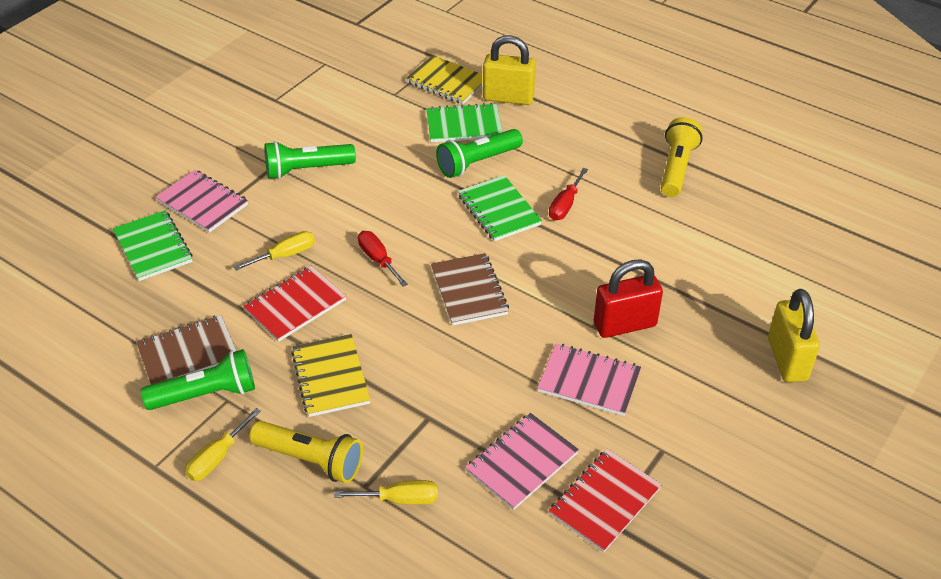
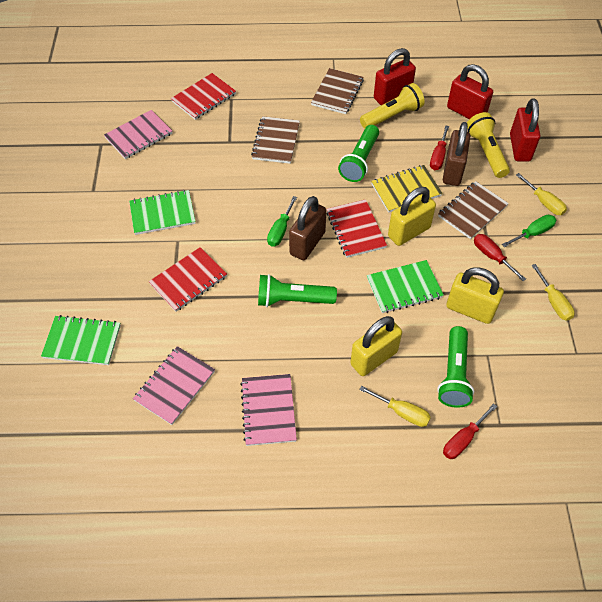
brown notebook: 2 -> 3
brown padlock: 0 -> 2
green screwdriver: 0 -> 2
red notebook: 2 -> 3
red padlock: 1 -> 3
red screwdriver: 2 -> 3
yellow notebook: 2 -> 1
yellow padlock: 2 -> 3

